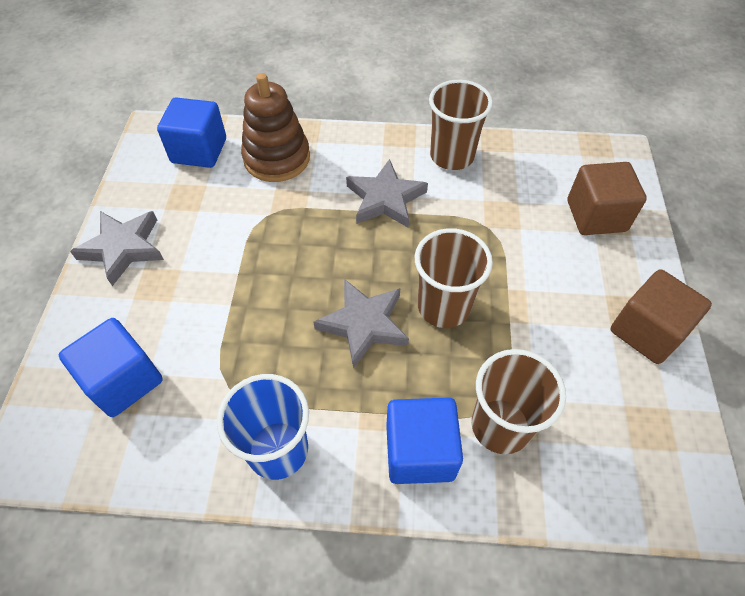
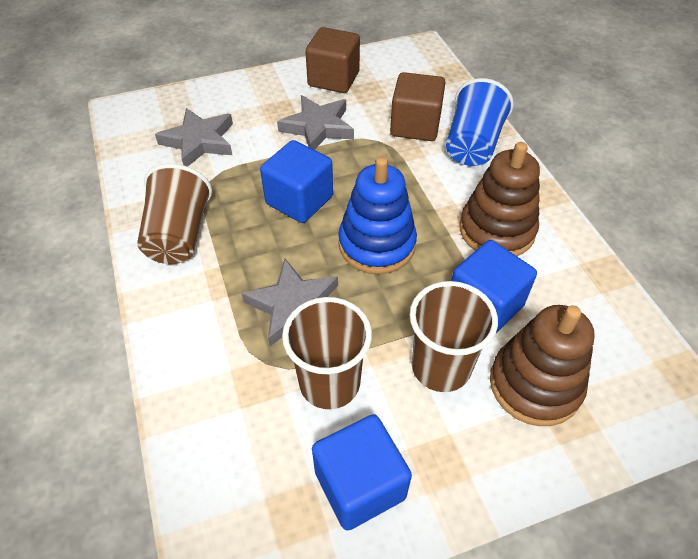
blue stacking toy: 0 -> 1
brown stacking toy: 1 -> 2

